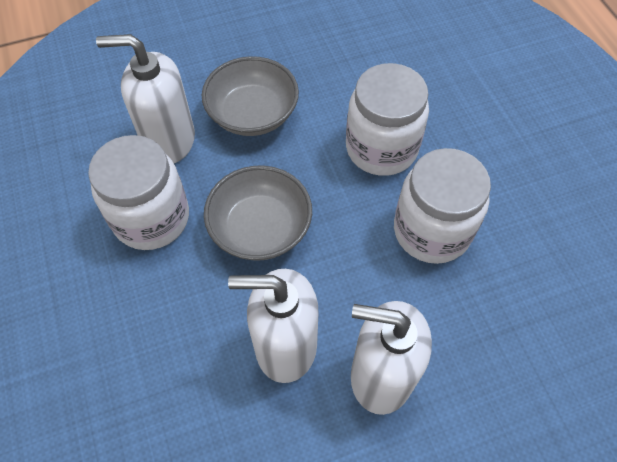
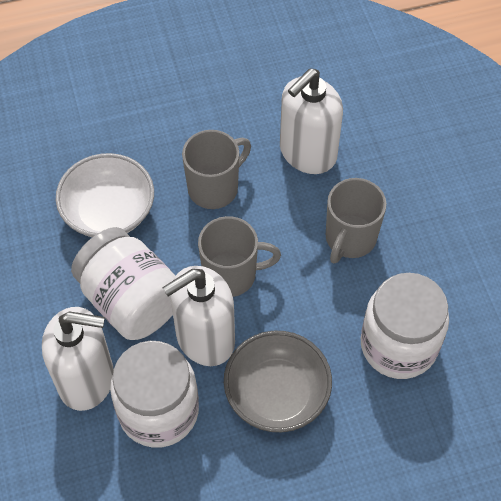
grey bowl: 2 -> 1
grey mug: 0 -> 3
white bowl: 0 -> 1

